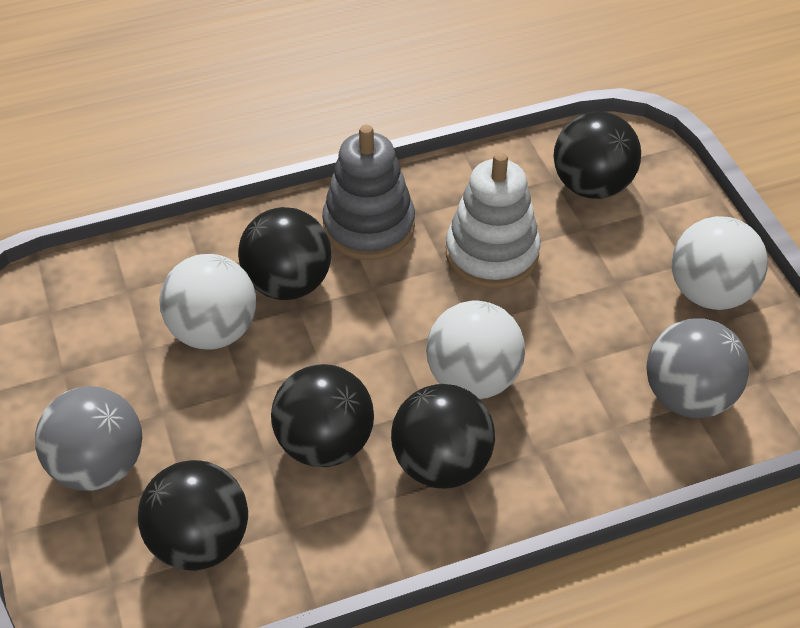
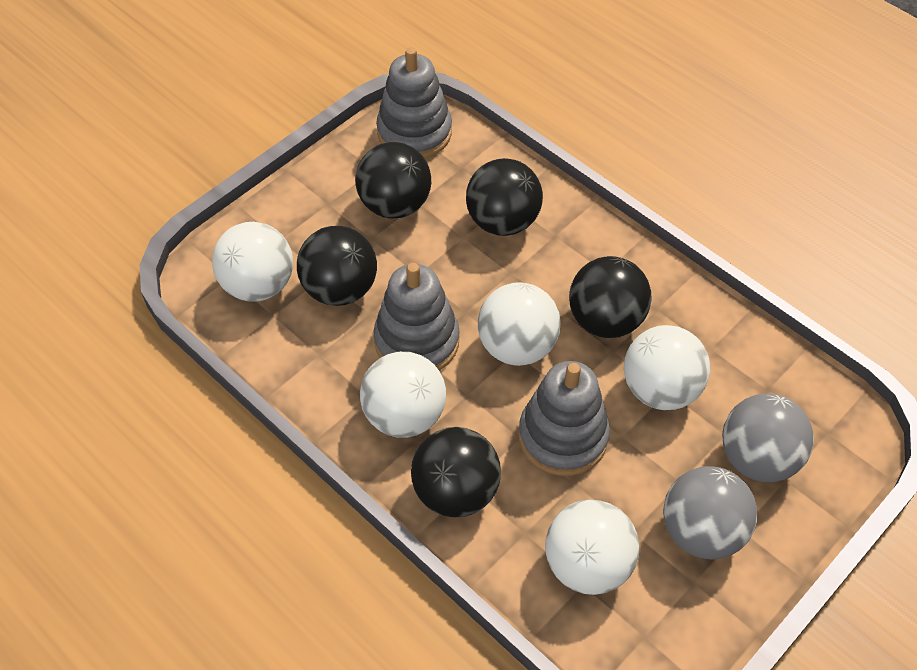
grey stacking toy: 1 -> 3
white ball: 3 -> 5
white stacking toy: 1 -> 0

